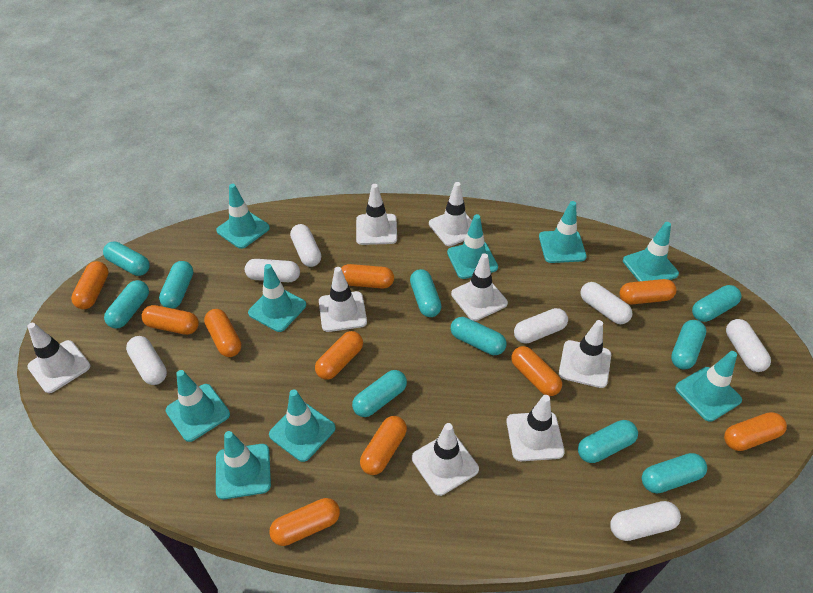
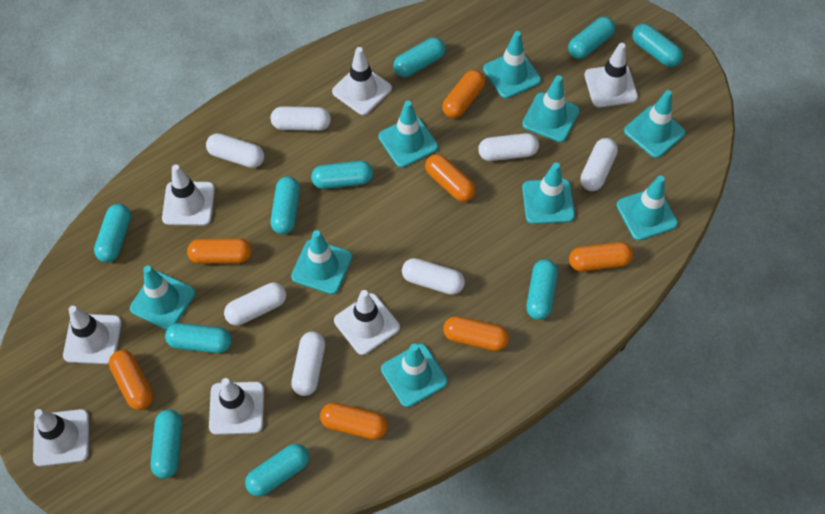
orange capsule: 10 -> 7
white traffic cone: 8 -> 7

